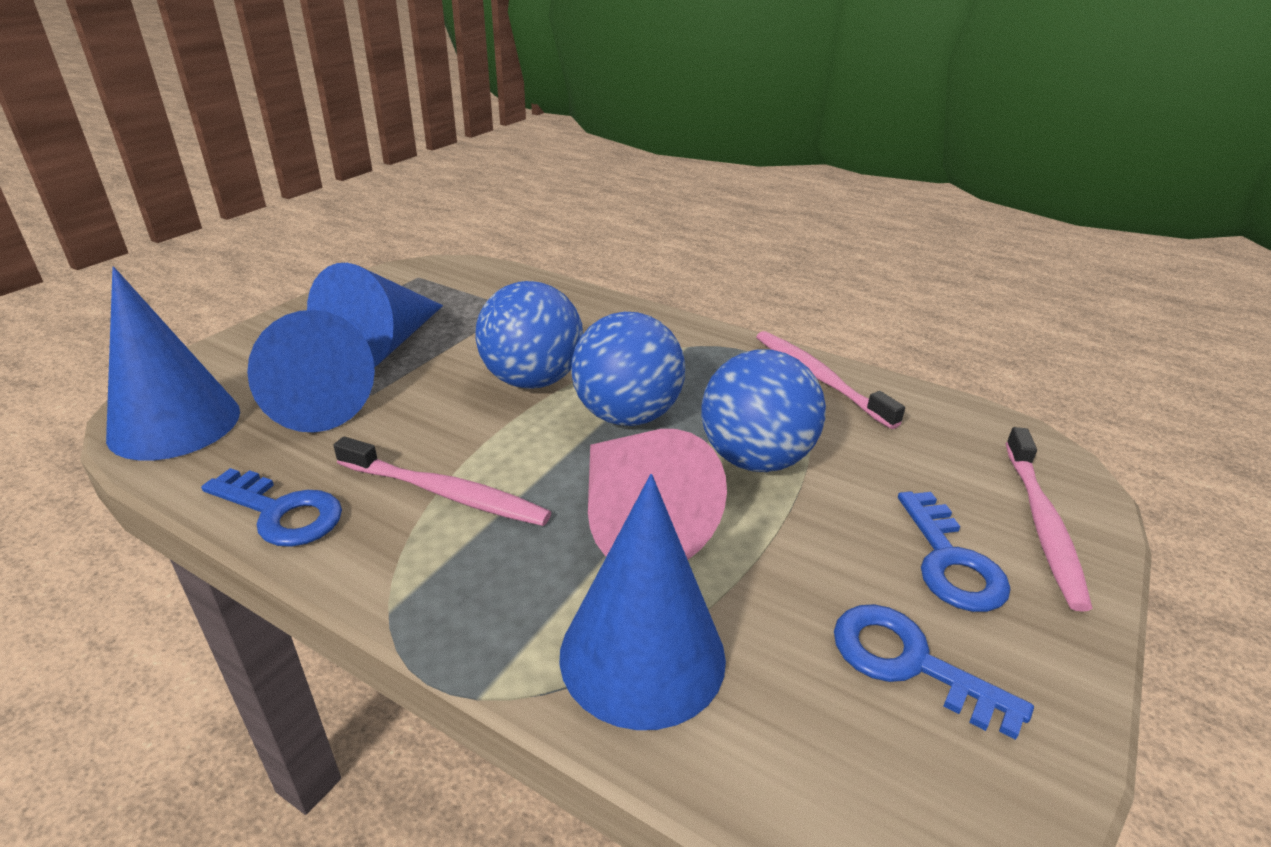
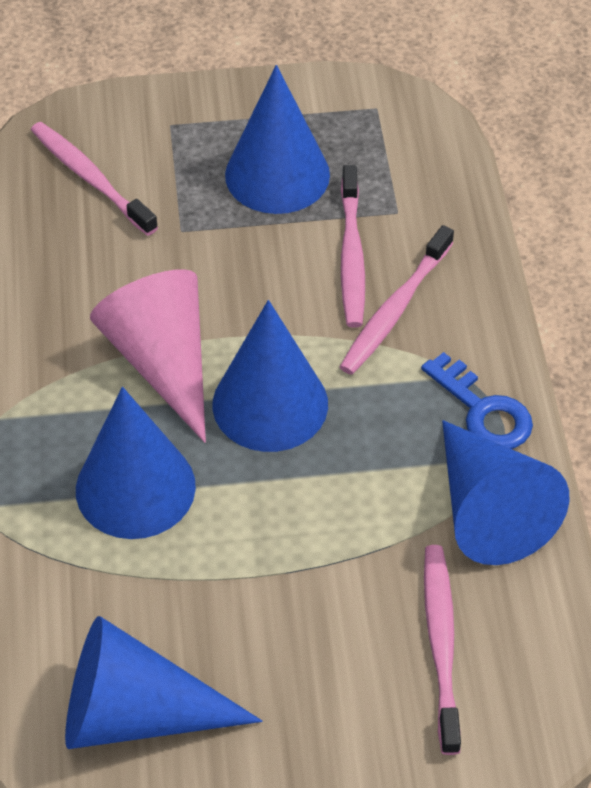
blue ball: 3 -> 0
blue cone: 4 -> 5
blue key: 3 -> 1
pink toothbrush: 3 -> 4

